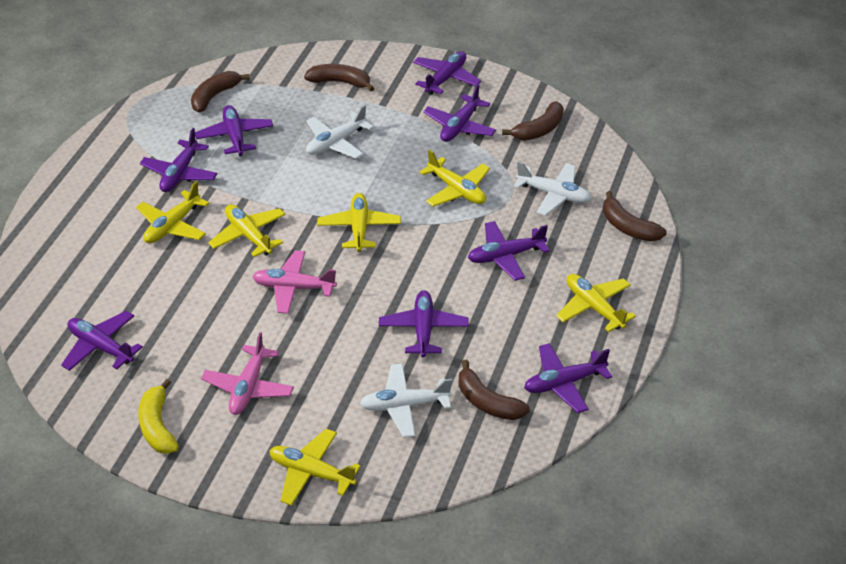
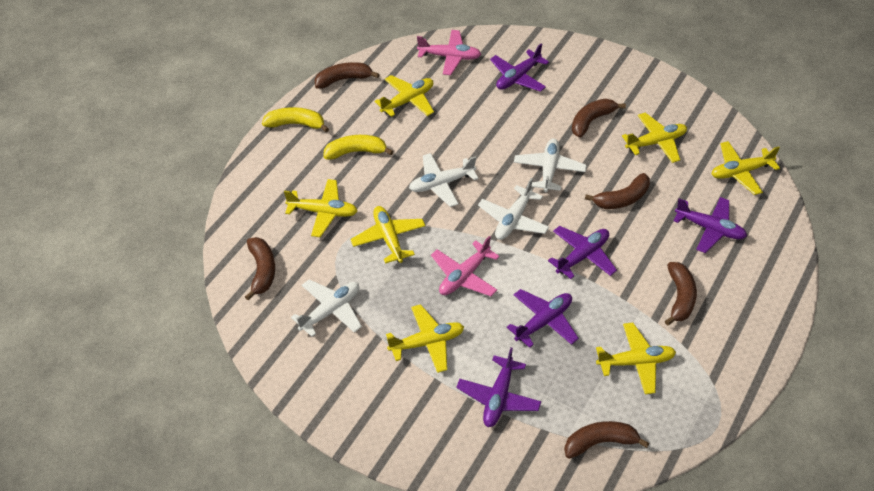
brown banana: 5 -> 6
purple plane: 8 -> 5
white plane: 3 -> 4
yellow banana: 1 -> 2
yellow plane: 6 -> 7

